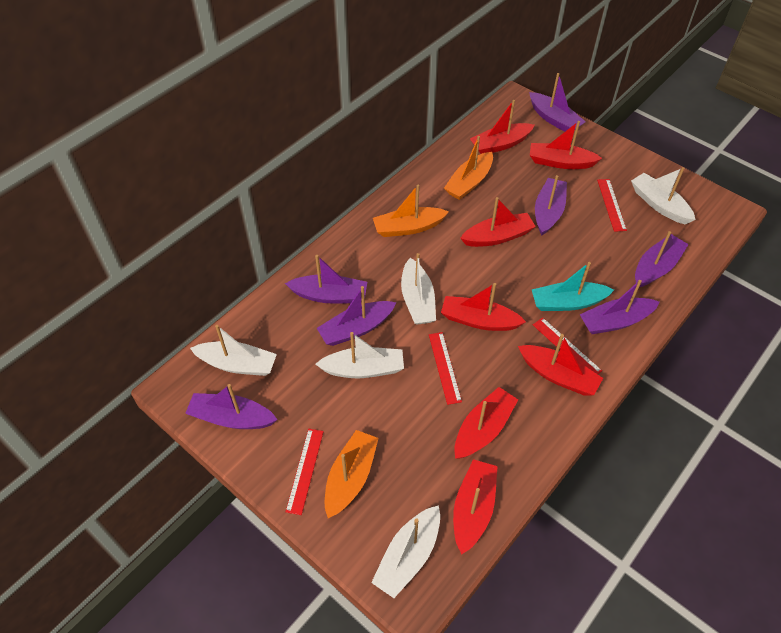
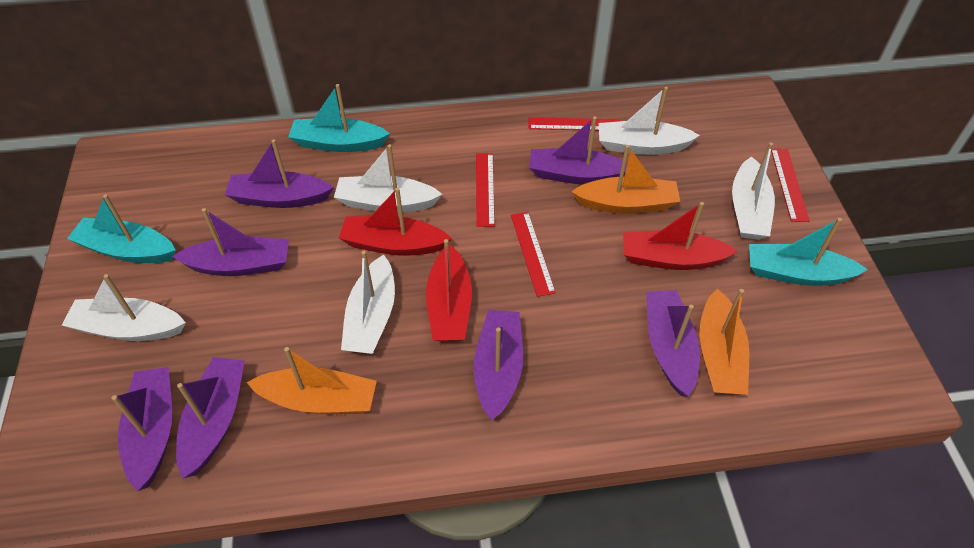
red boat: 7 -> 3
turquoise boat: 1 -> 3

